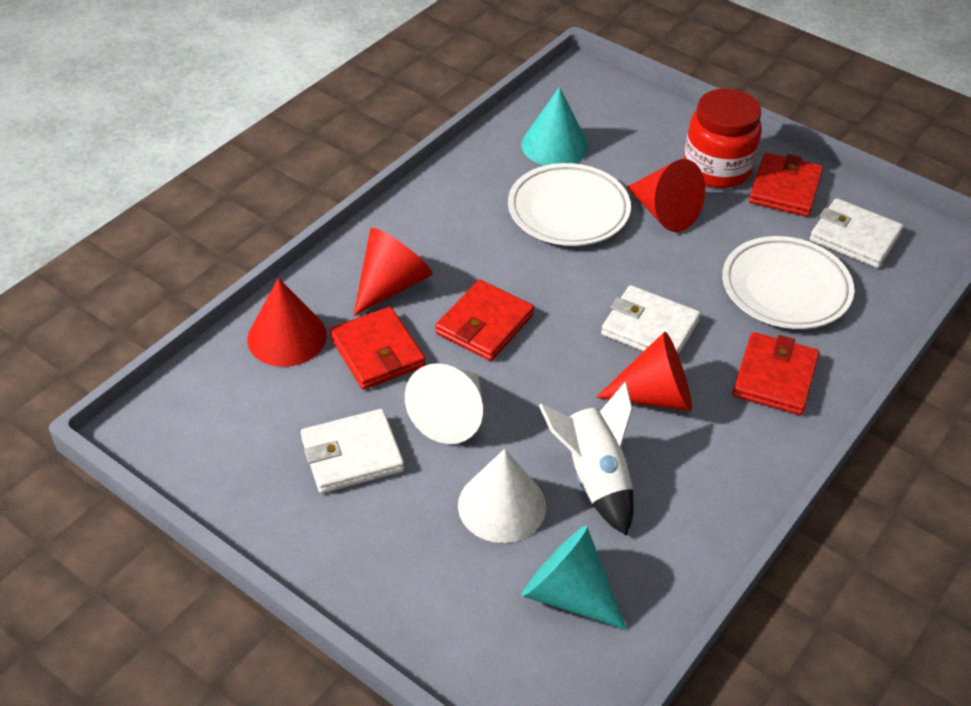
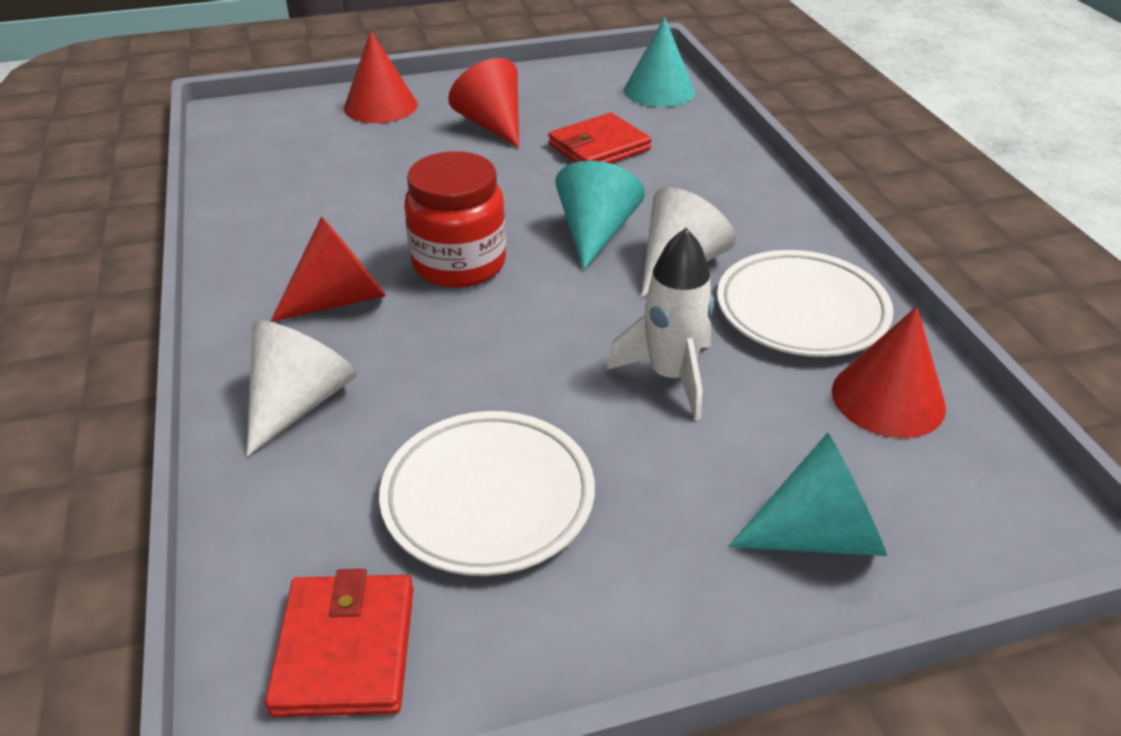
red wallet: 4 -> 2
turquoise cone: 2 -> 3
white wallet: 3 -> 0

